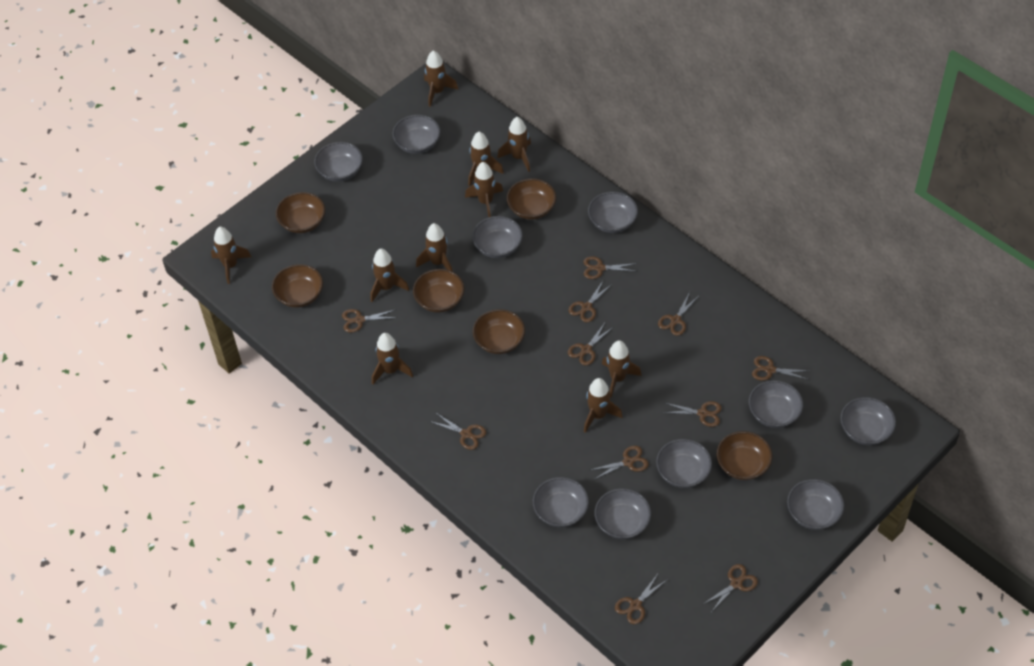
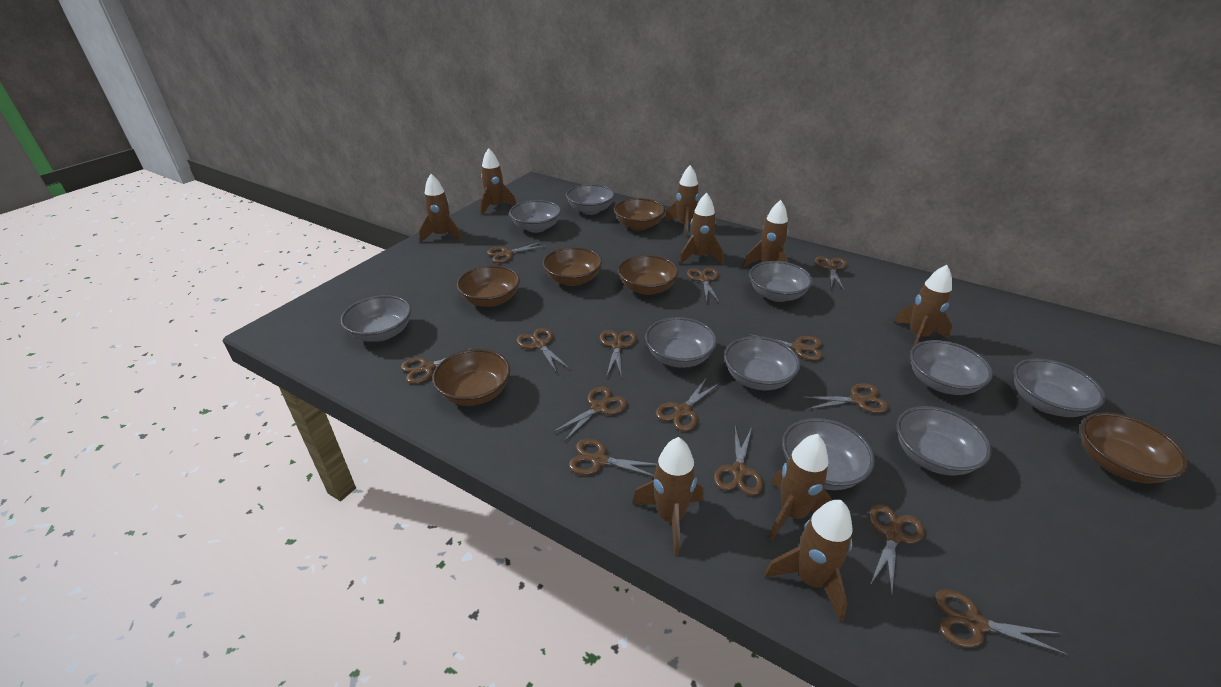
brown rocket: 10 -> 9
brown scissors: 11 -> 14

